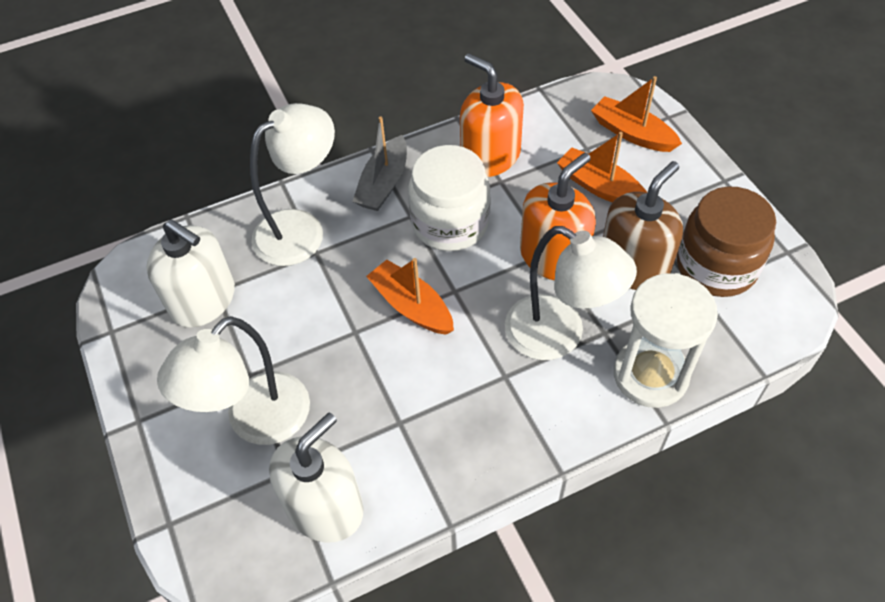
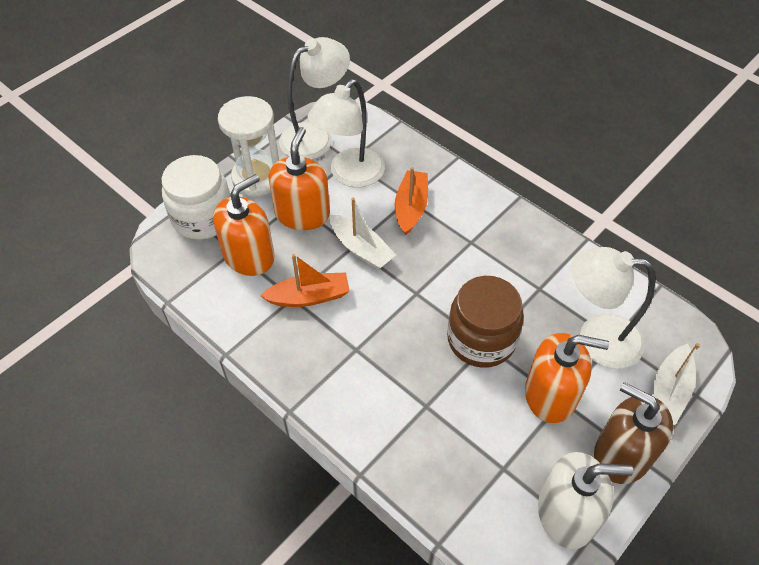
grey boat: 1 -> 0
orange boat: 3 -> 2
orange soap dispenser: 2 -> 3
white boat: 0 -> 2
white soap dispenser: 2 -> 1

